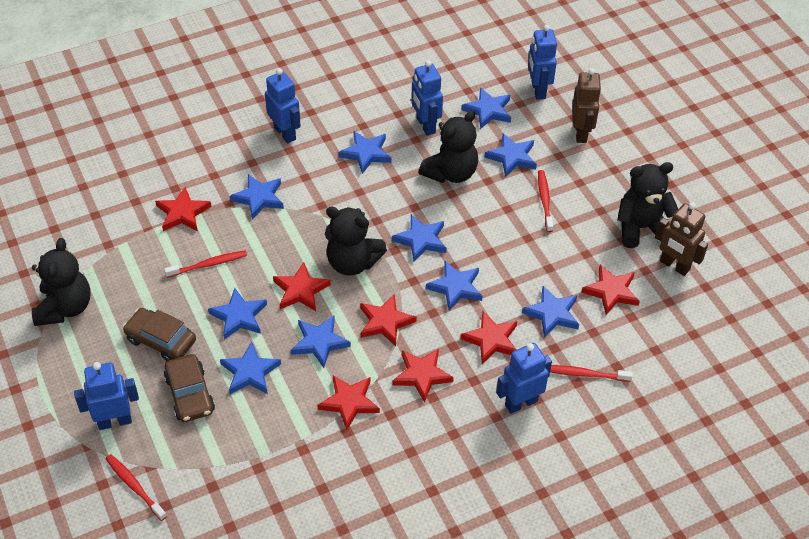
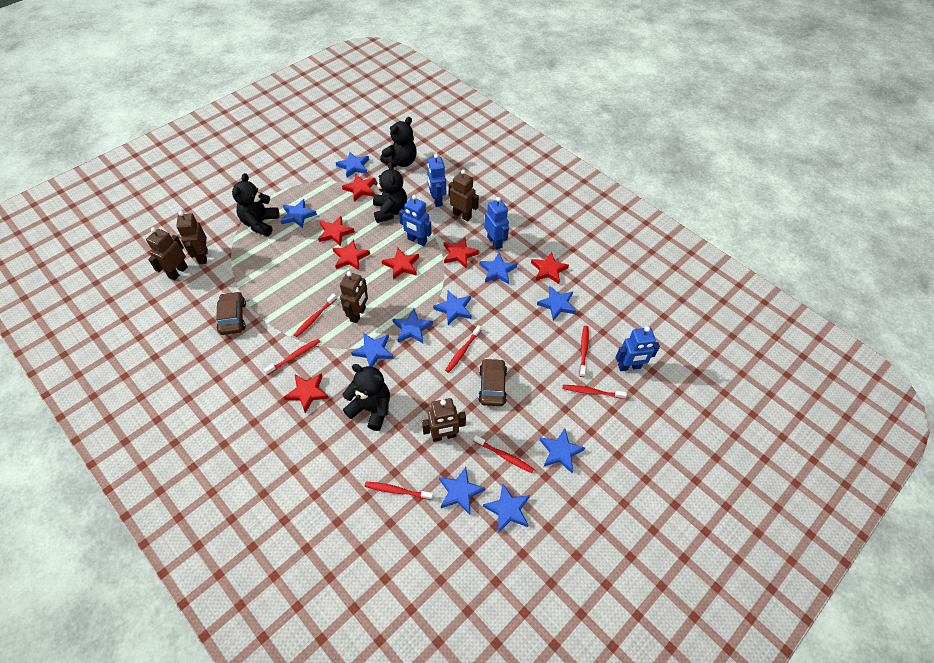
blue robot: 5 -> 4
brown robot: 2 -> 5
red toothbrush: 4 -> 7

